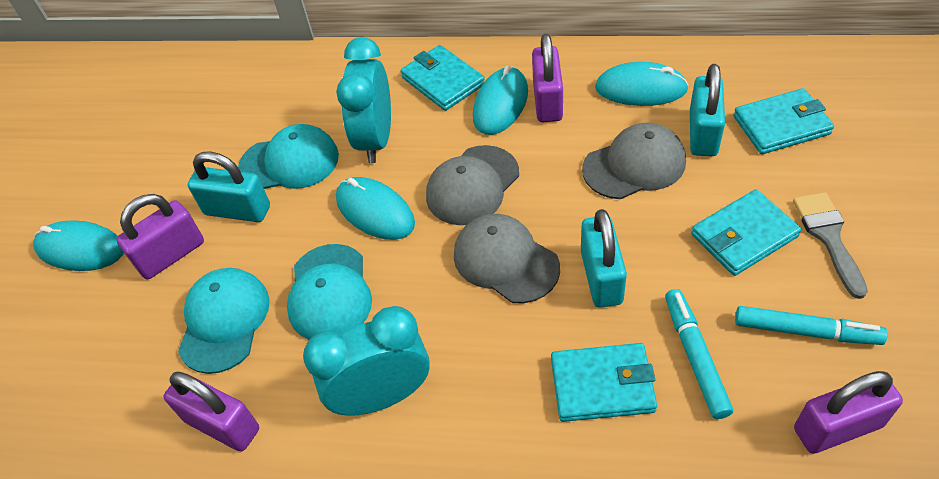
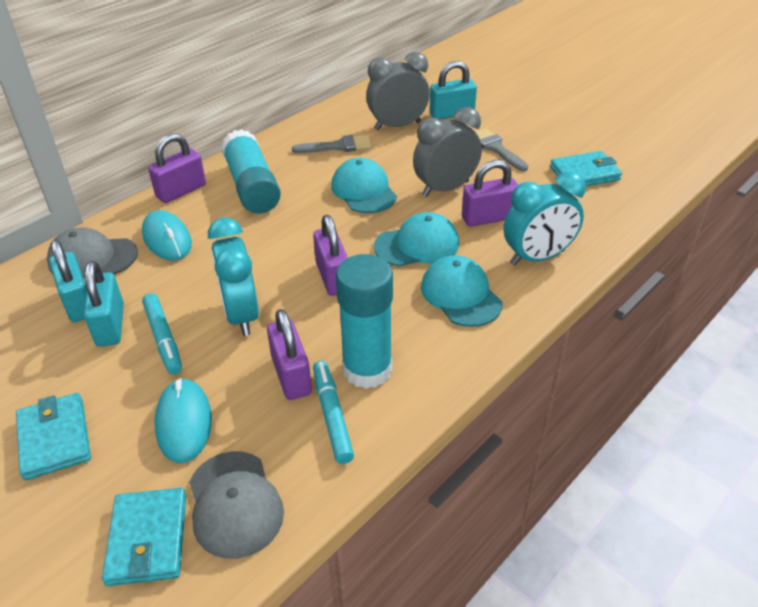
grey brush: 1 -> 2
grey cap: 3 -> 2
grey clock: 0 -> 2
turquoise glue stick: 0 -> 2
turquoise mouse: 4 -> 2
turquoise wallet: 4 -> 3

